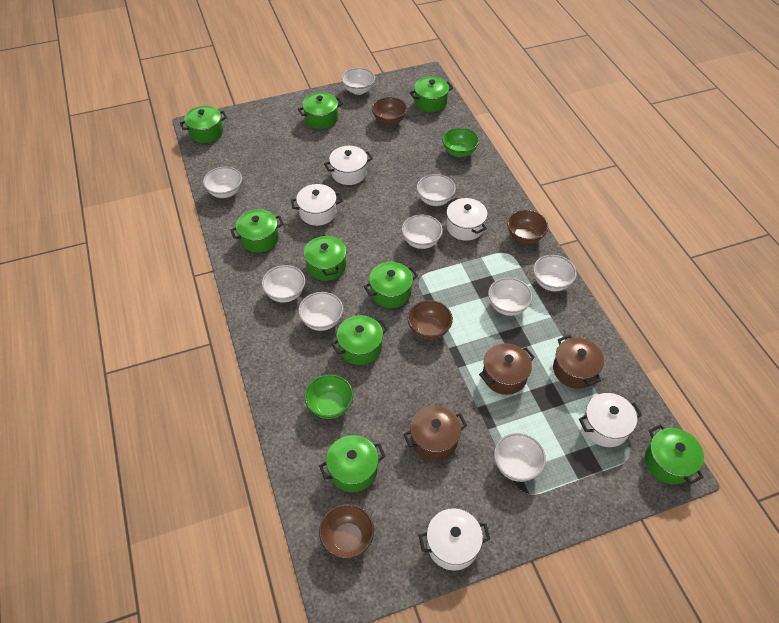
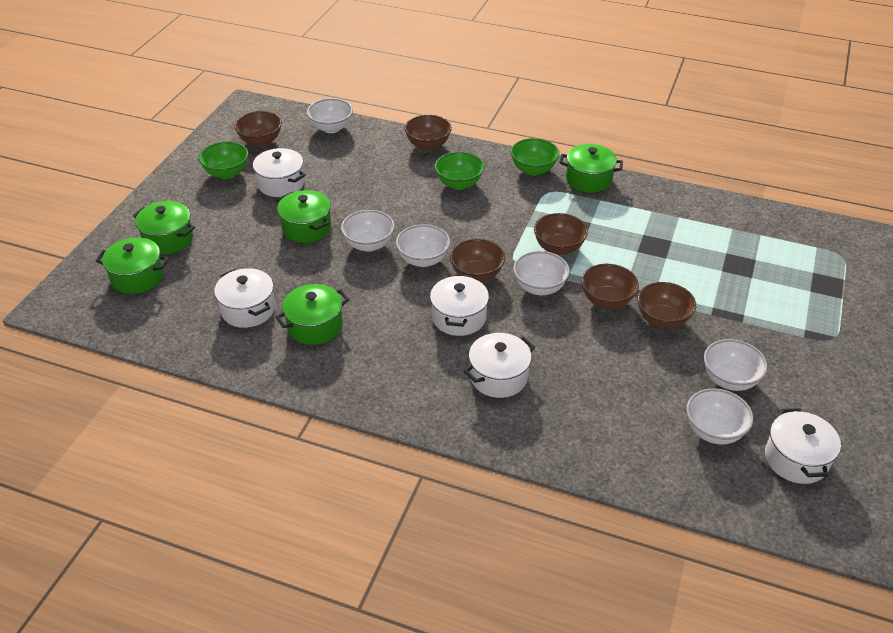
brown bowl: 4 -> 6
brown pot: 3 -> 0
green bowl: 2 -> 3
green pot: 9 -> 5
white bowl: 9 -> 6

